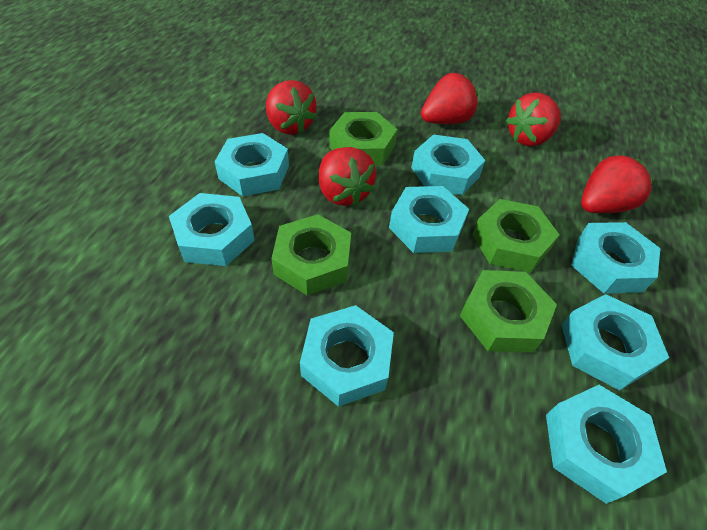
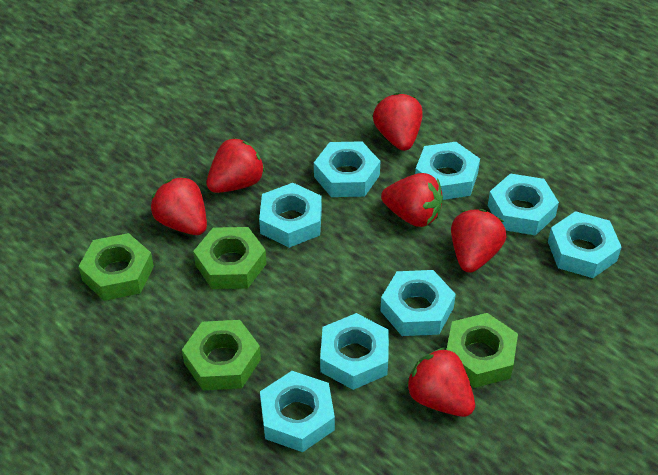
red strawberry: 5 -> 6

